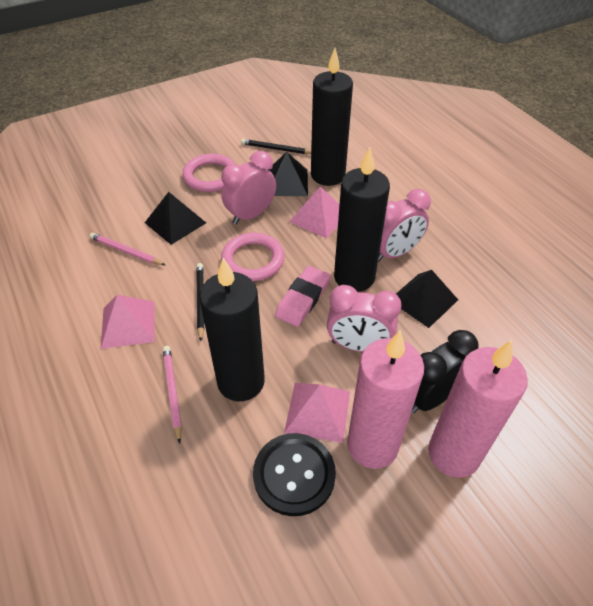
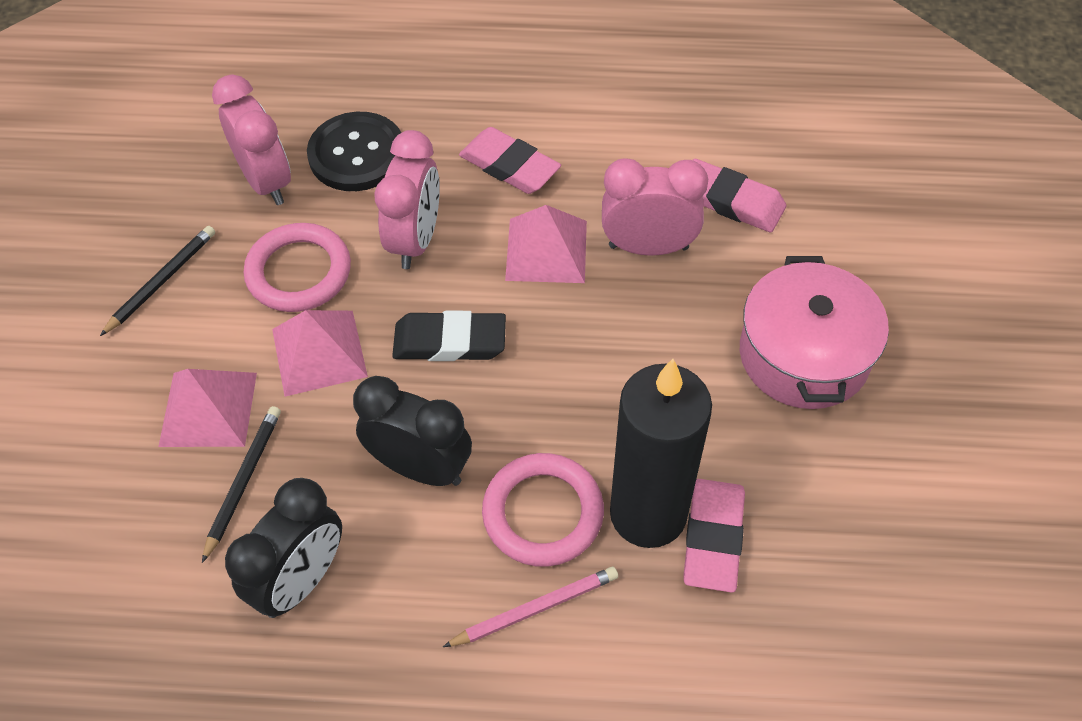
black candle: 3 -> 1
black clock: 1 -> 2
black eraser: 0 -> 1
black pyramid: 3 -> 0
pink candle: 2 -> 0
pink eraser: 1 -> 3
pink pencil: 2 -> 1
pink pot: 0 -> 1

